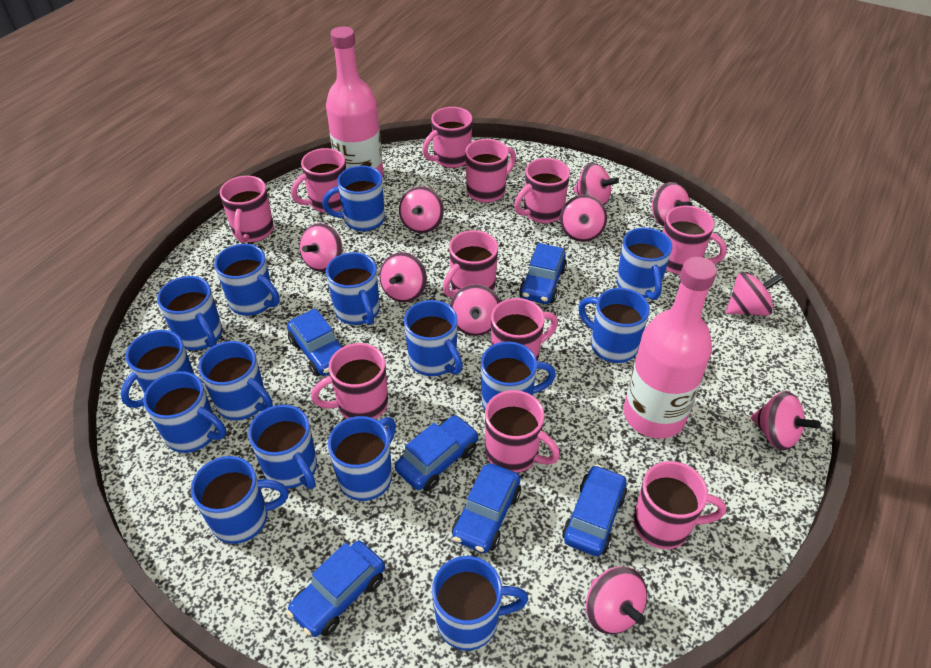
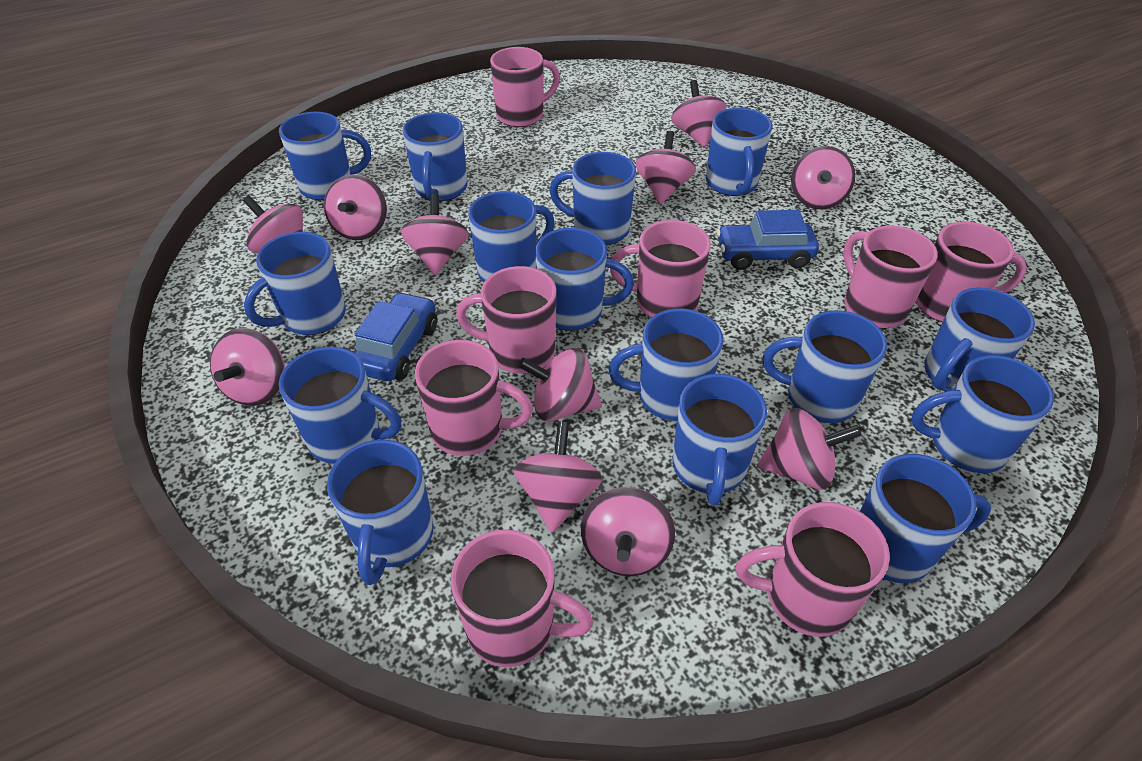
blue car: 6 -> 2
pink bottle: 2 -> 0
pink mug: 11 -> 8
pink spinning top: 10 -> 11

